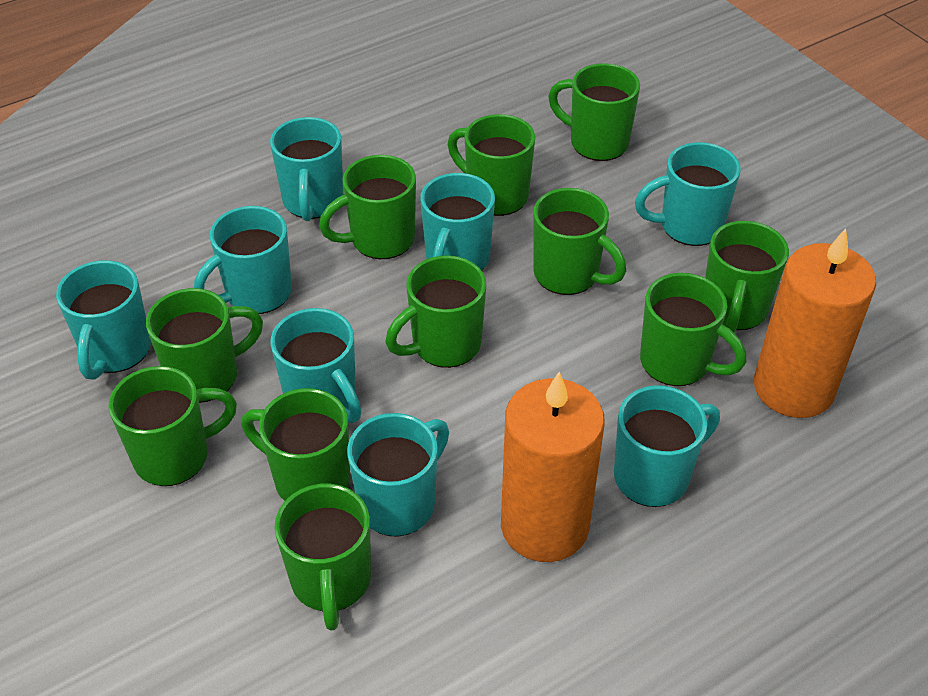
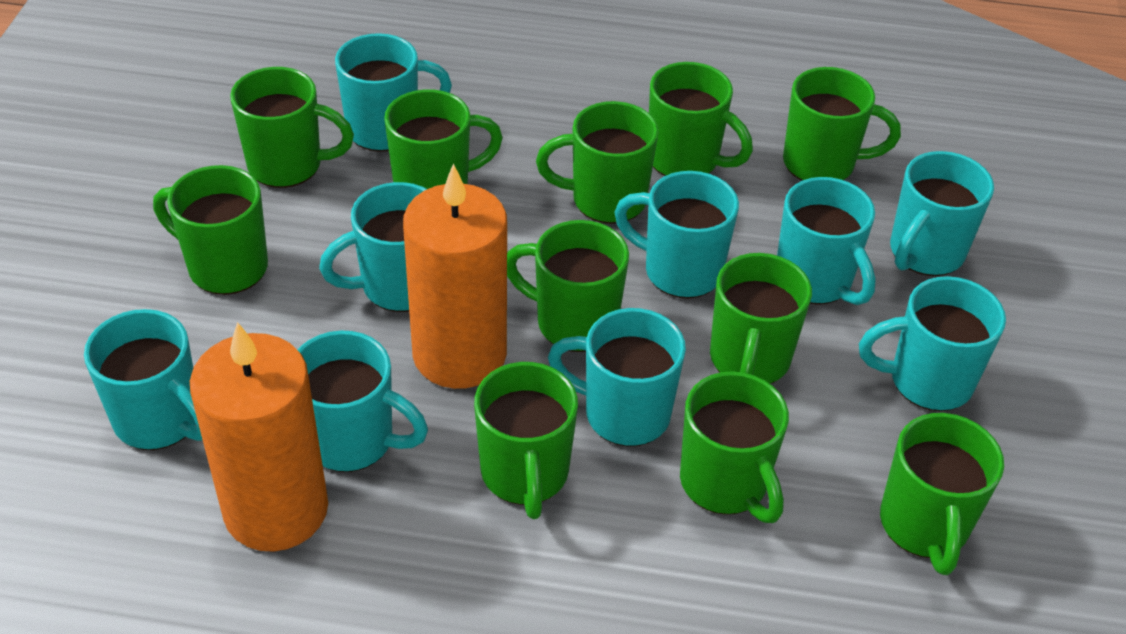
turquoise mug: 8 -> 9

